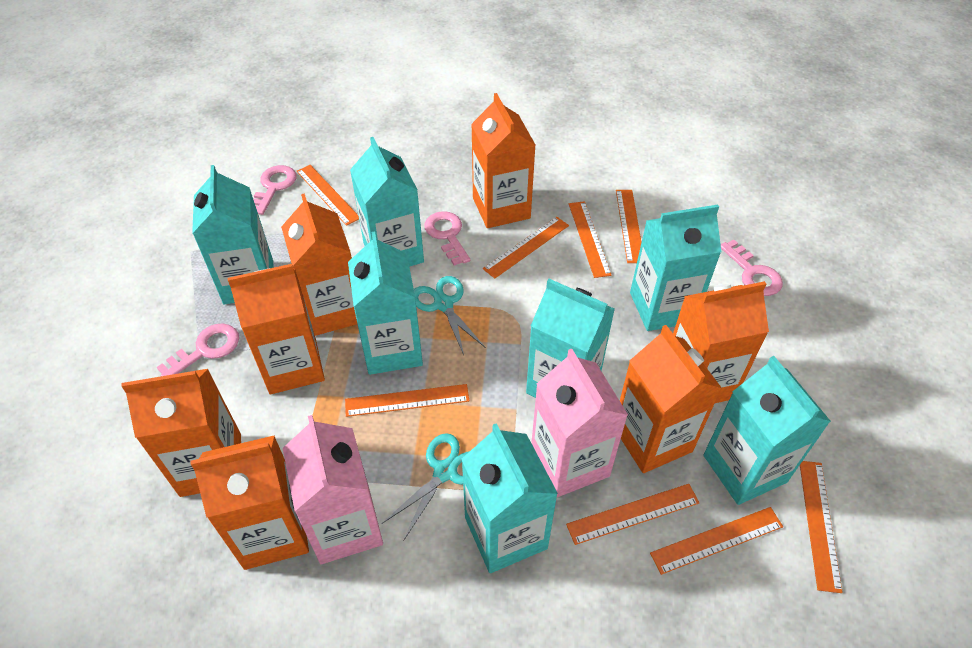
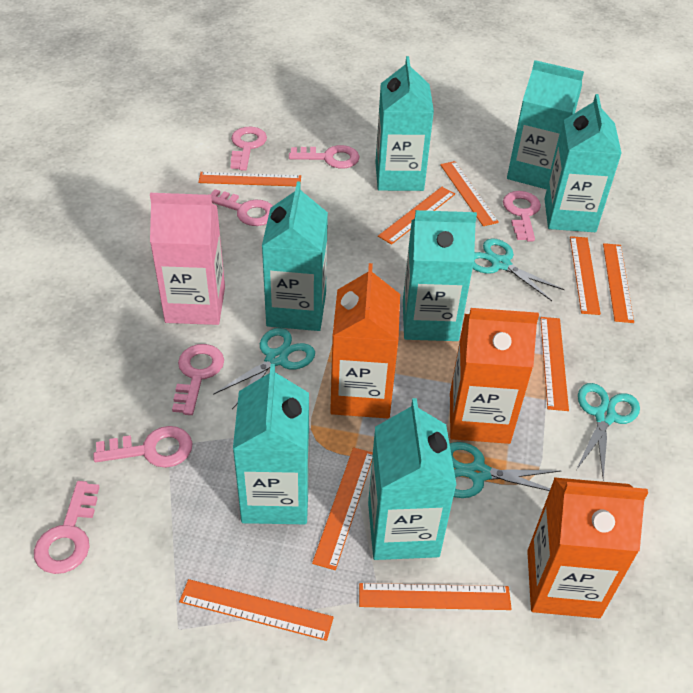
orange carton: 7 -> 3
orange ruler: 8 -> 9
pink carton: 2 -> 1
pink key: 4 -> 7
turquoise scissors: 2 -> 4

